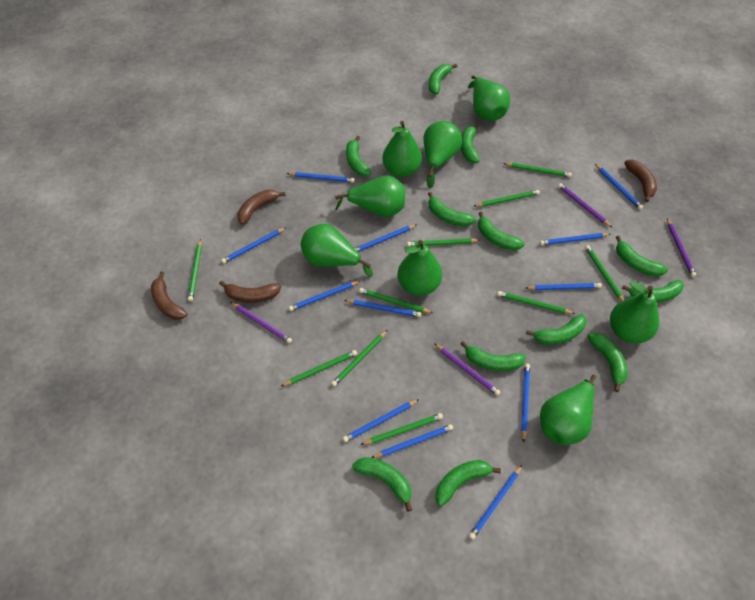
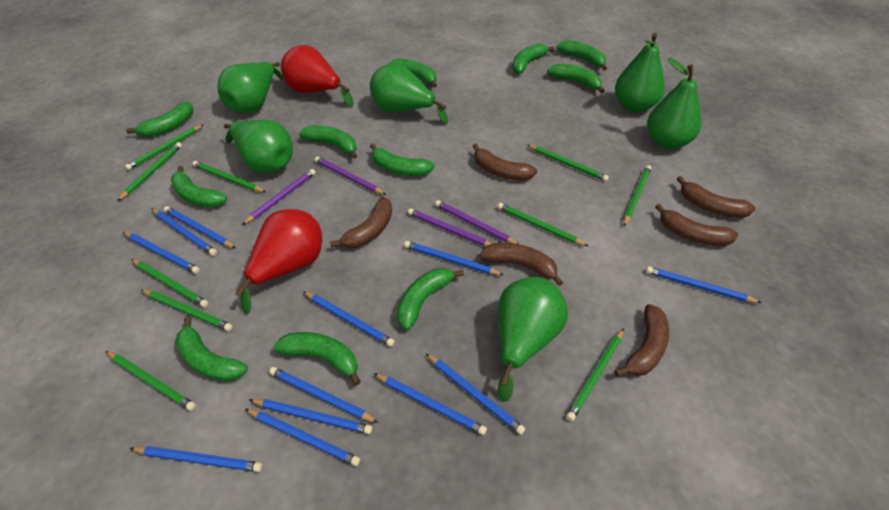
brown banana: 4 -> 6
green banana: 12 -> 11
green pear: 8 -> 6
red pear: 0 -> 2

